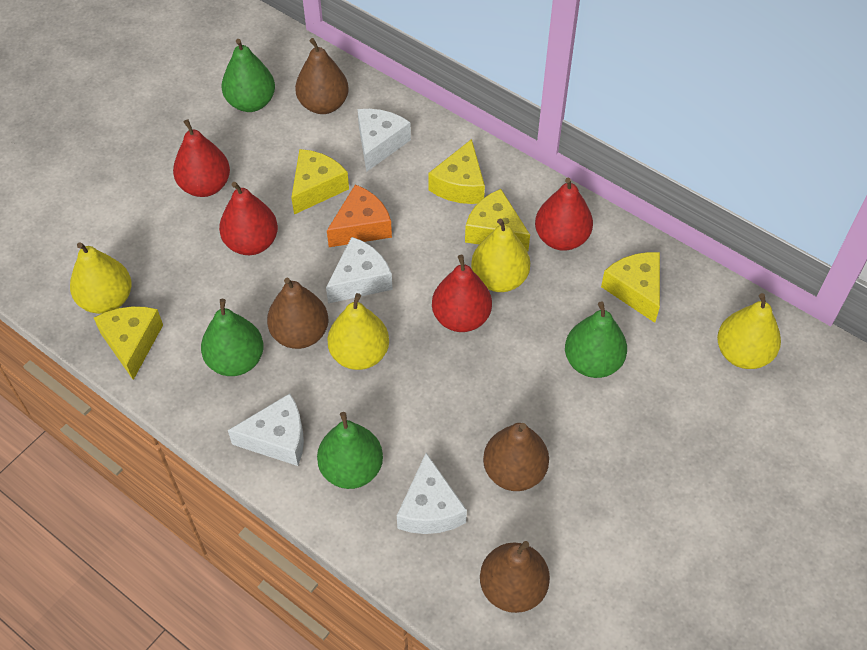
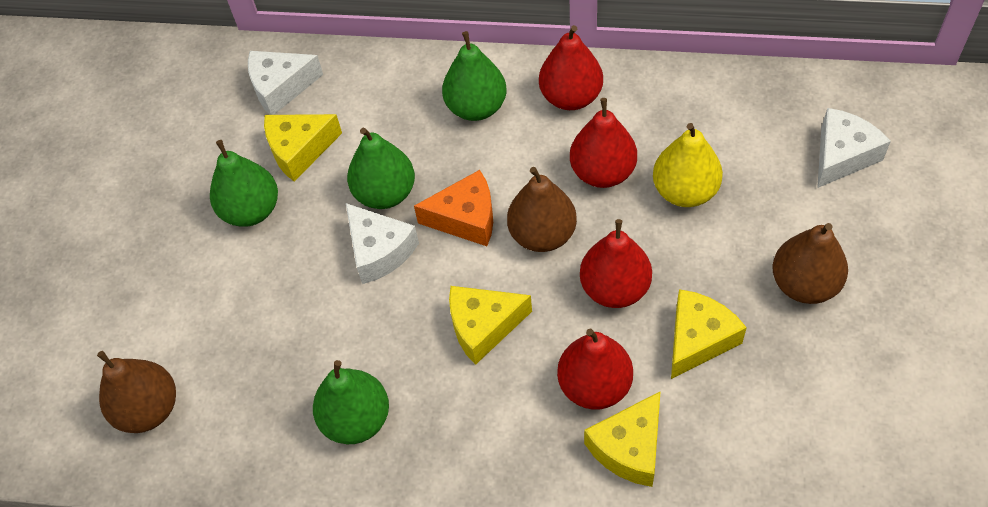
brown pear: 4 -> 3
white cheese: 4 -> 3
yellow cheese: 5 -> 4
yellow pear: 4 -> 1

